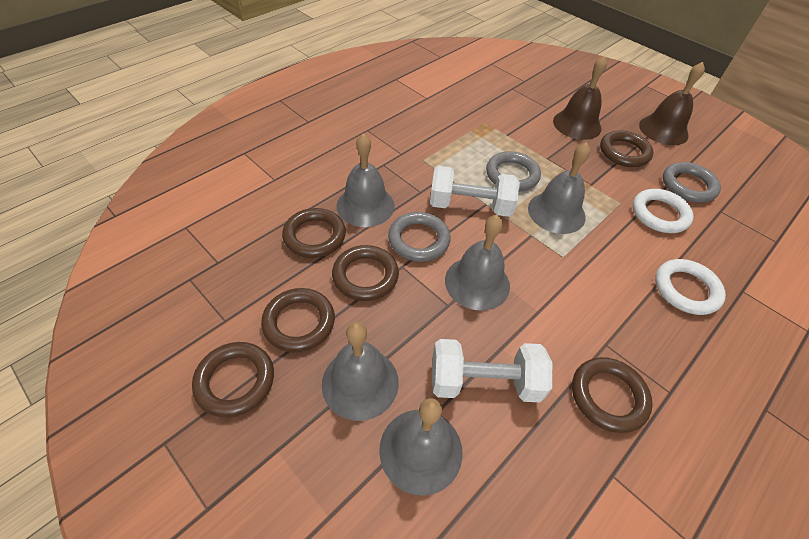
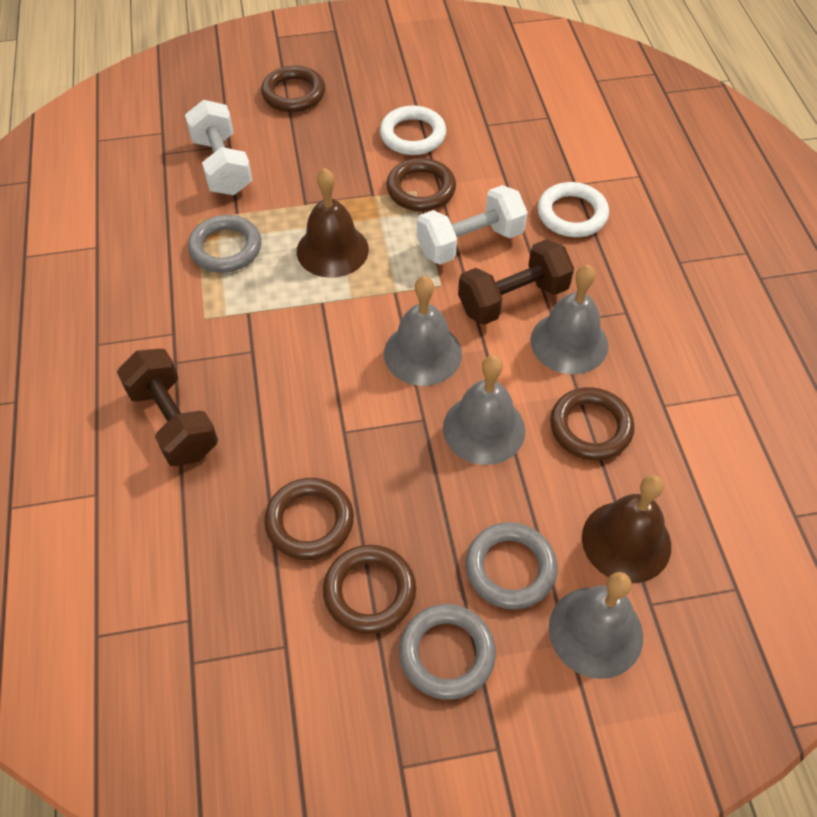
brown dumbbell: 0 -> 2
brown ring: 6 -> 5
grey bell: 5 -> 4

